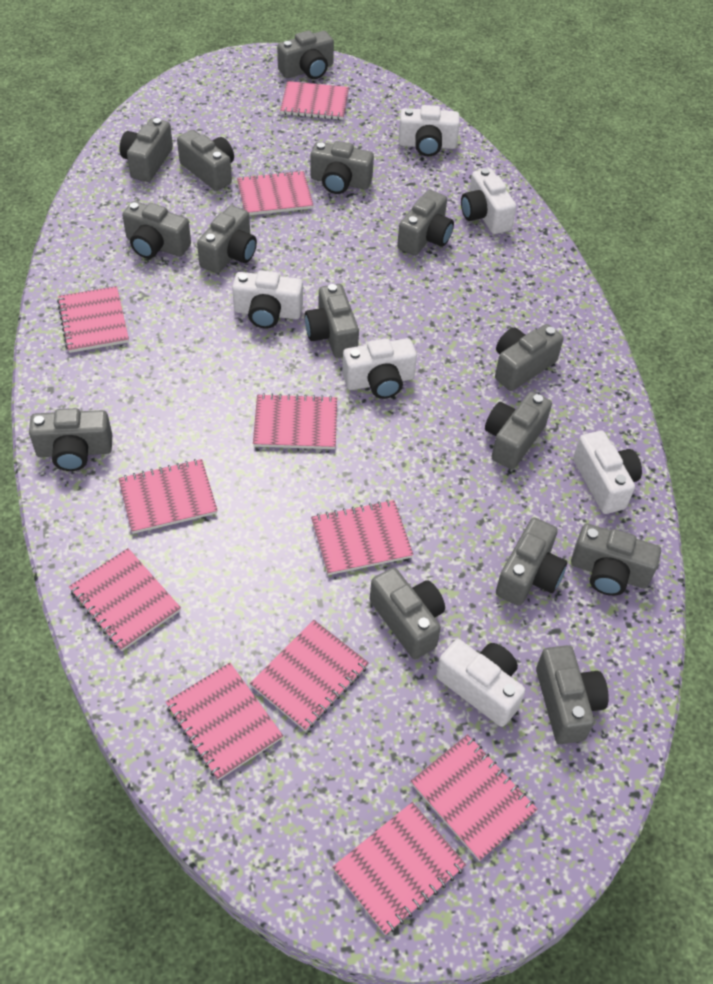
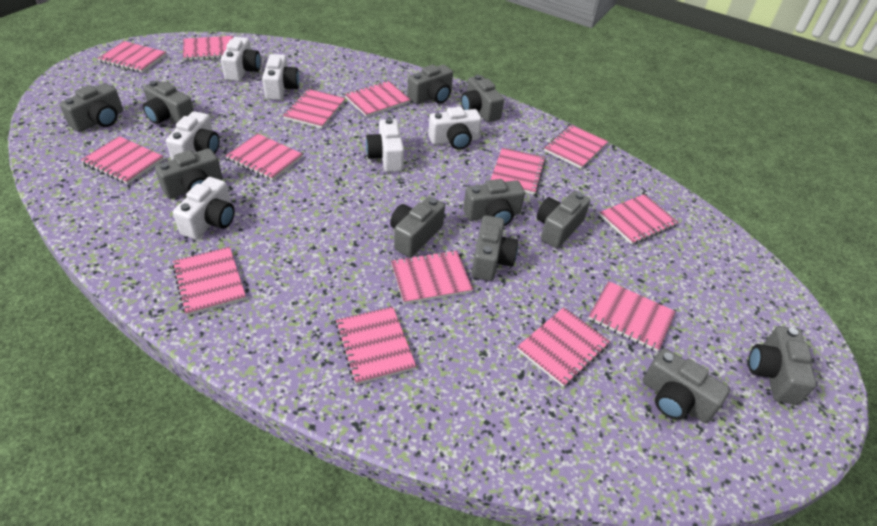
grey camera: 15 -> 11
pink notebook: 11 -> 14

